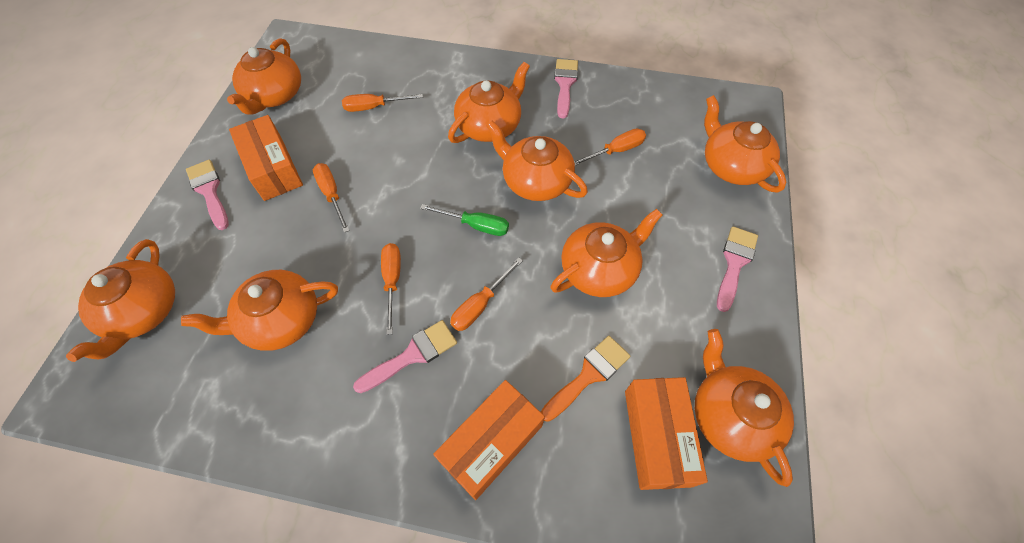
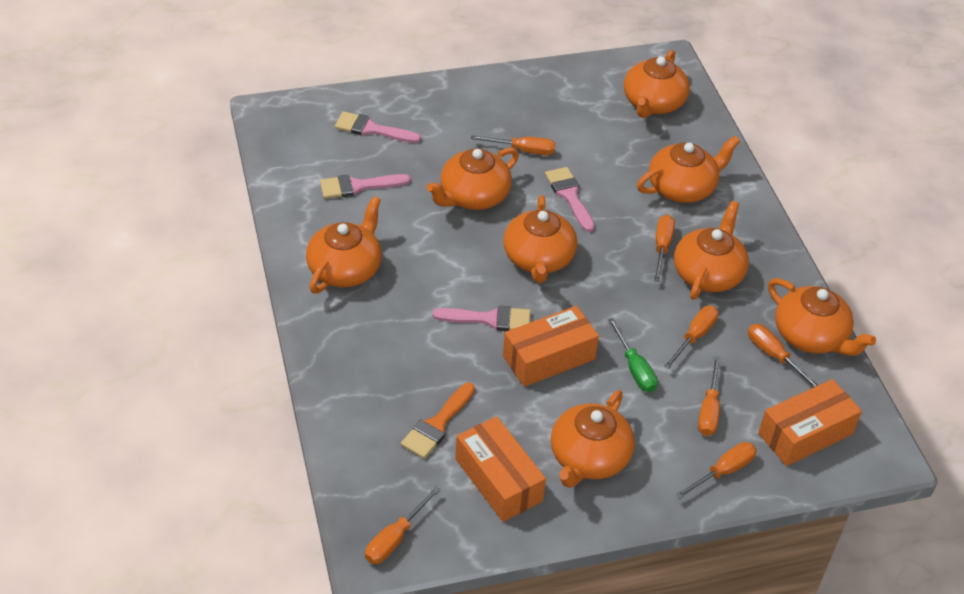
orange screwdriver: 5 -> 7

